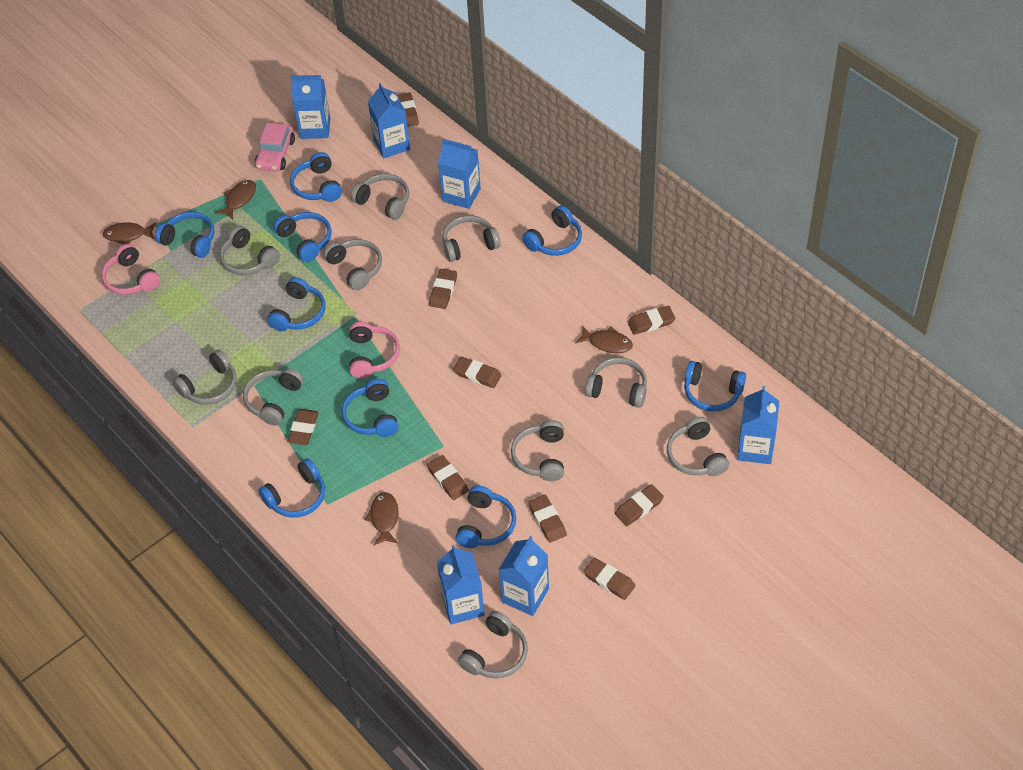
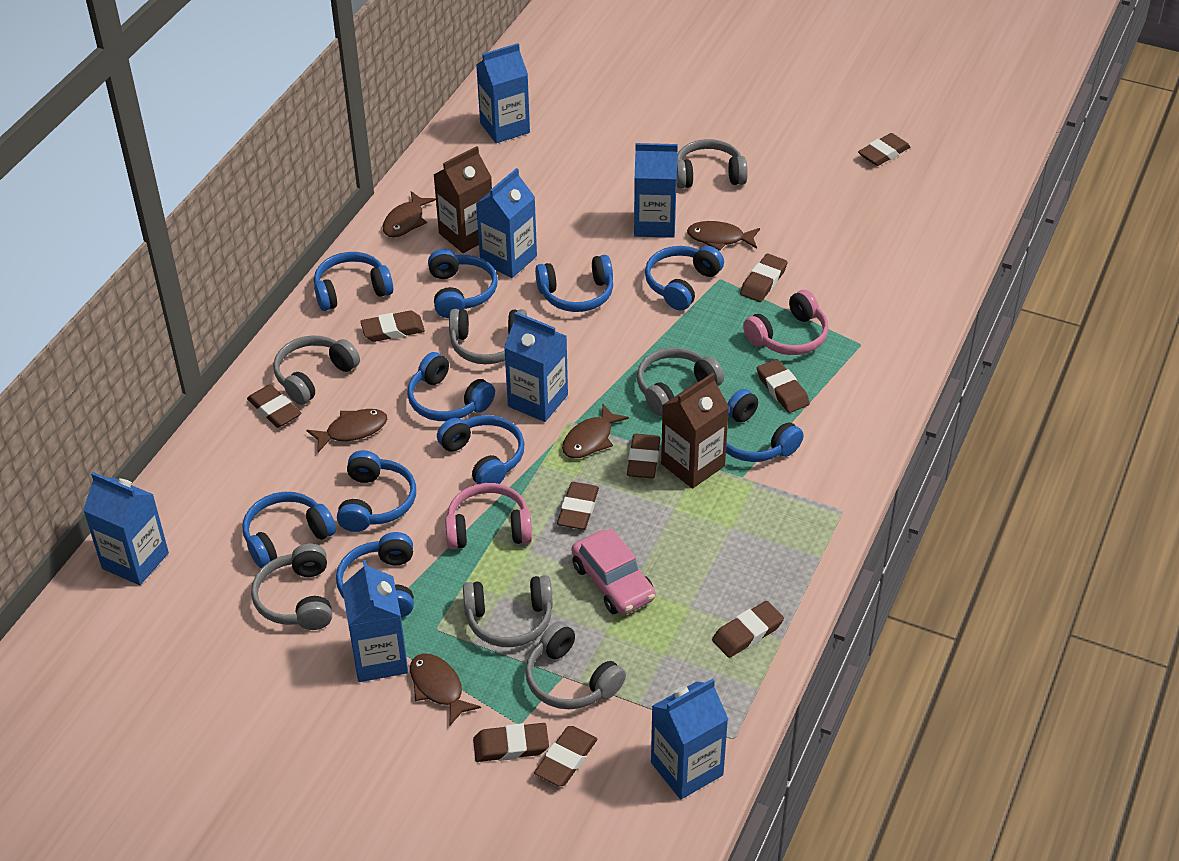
blue carton: 6 -> 7
blue headphones: 9 -> 10
brown carton: 0 -> 2
brown eraser: 9 -> 10
brown fish: 4 -> 5
grey headphones: 10 -> 7

